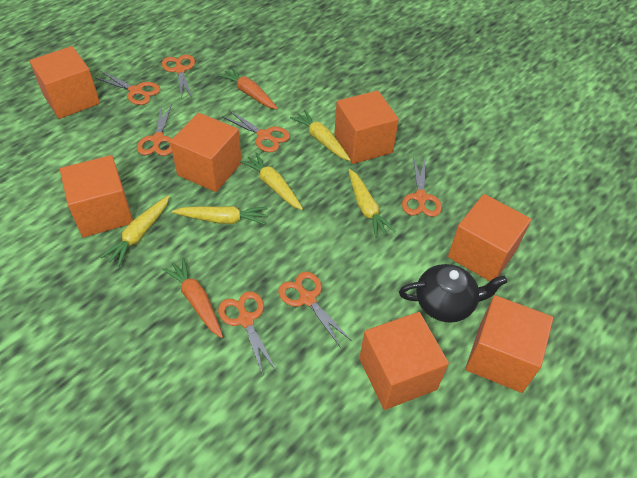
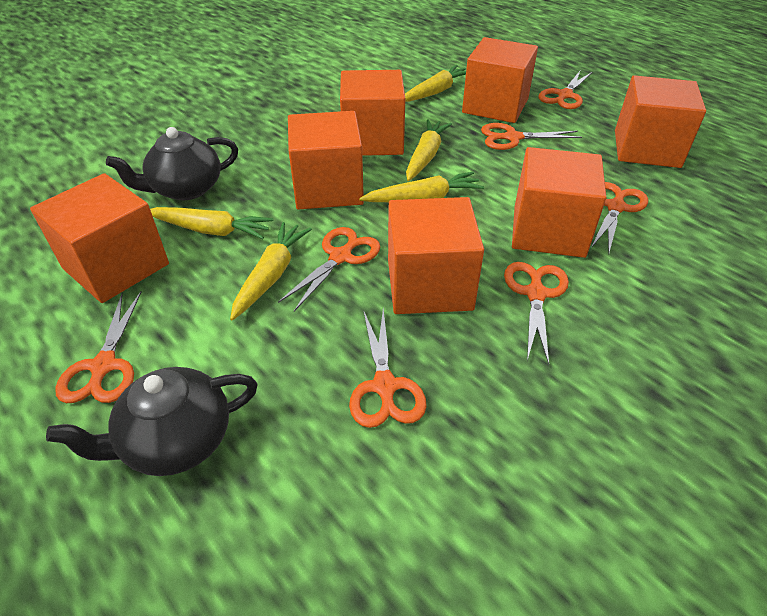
black teapot: 1 -> 2
orange carrot: 2 -> 0

